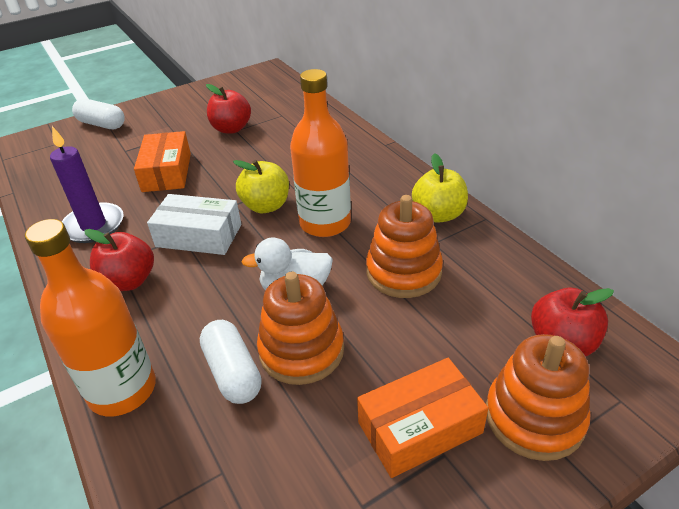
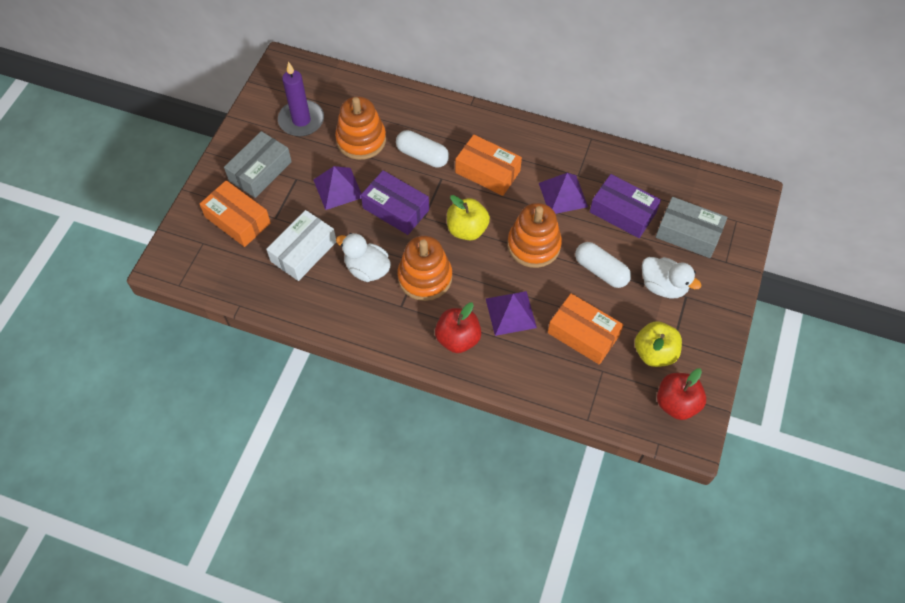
grey box: 0 -> 2
orange bottle: 2 -> 0
orange box: 2 -> 3
purple box: 0 -> 2
purple pyramid: 0 -> 3
red apple: 3 -> 2
white duck: 1 -> 2

